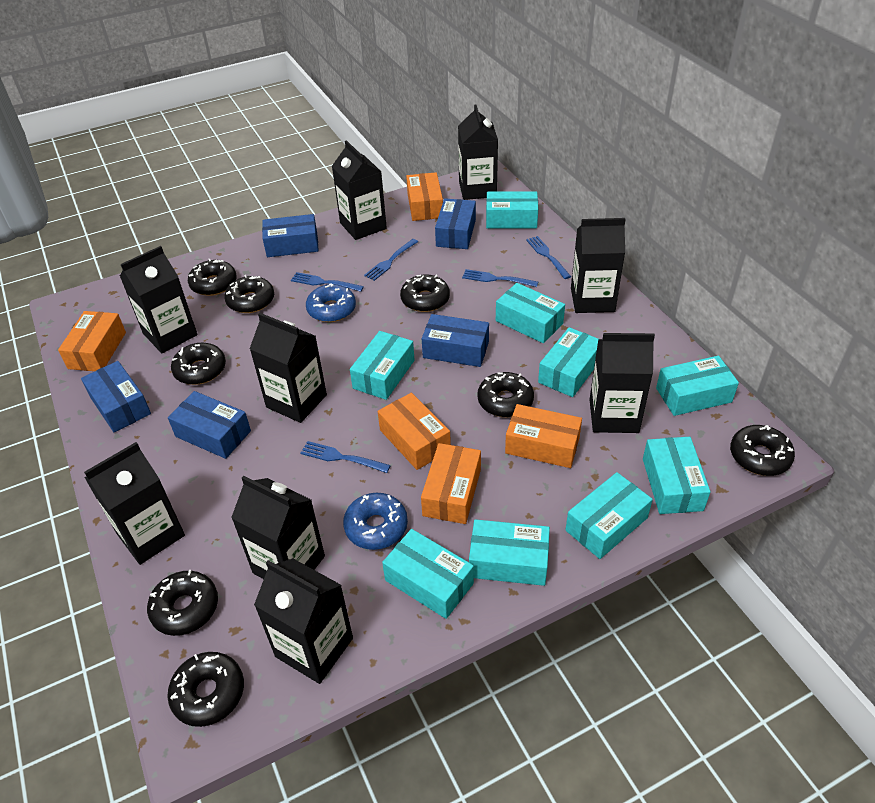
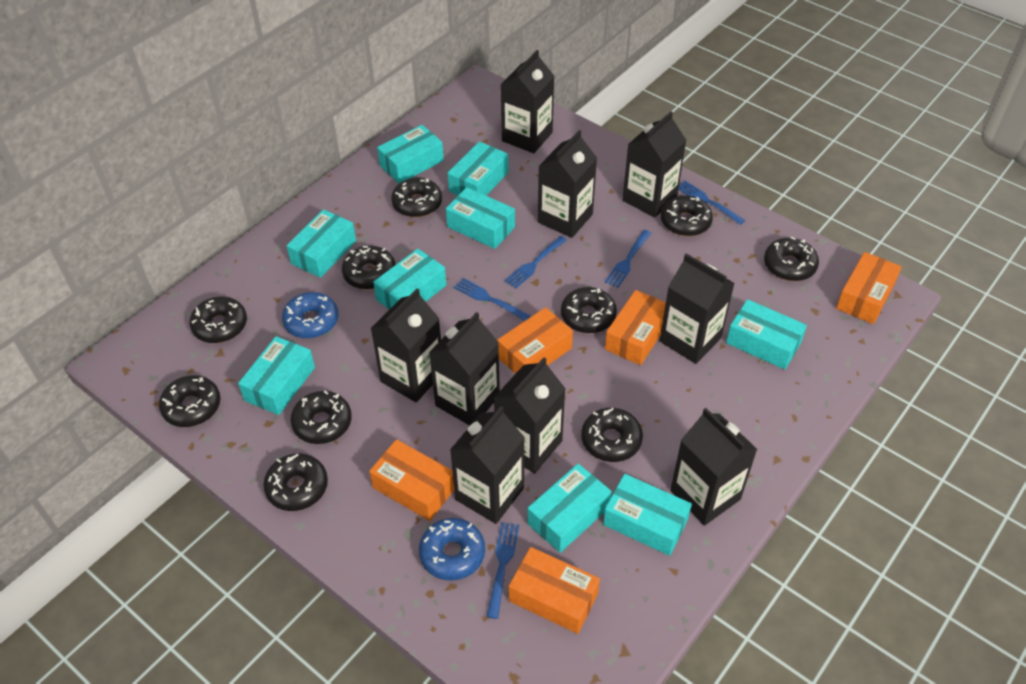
black donut: 8 -> 10
blue box: 5 -> 0

